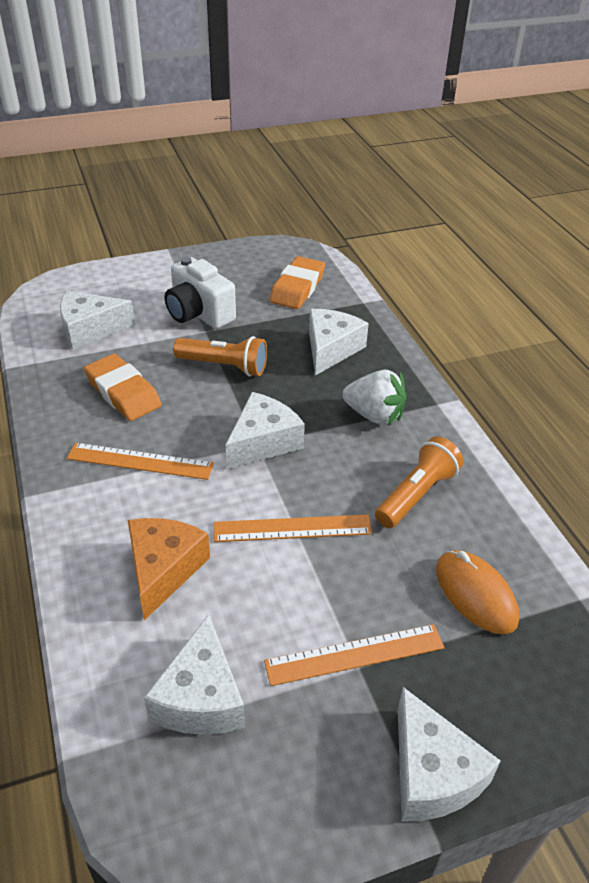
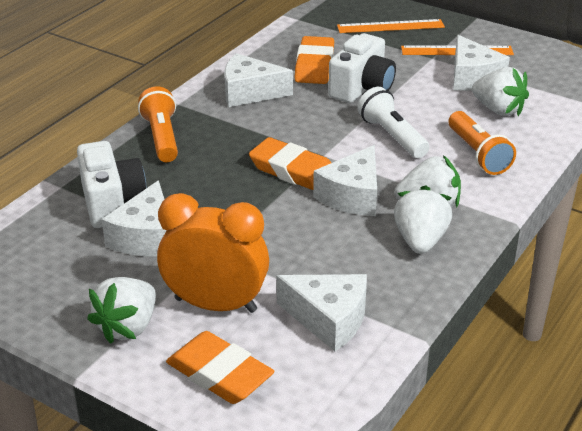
orange cheese: 1 -> 0
orange clock: 0 -> 1
orange eraser: 2 -> 3
orange mouse: 1 -> 0
orange ruler: 3 -> 2
white camera: 1 -> 2
white flashlight: 0 -> 1
white strawberry: 1 -> 4

